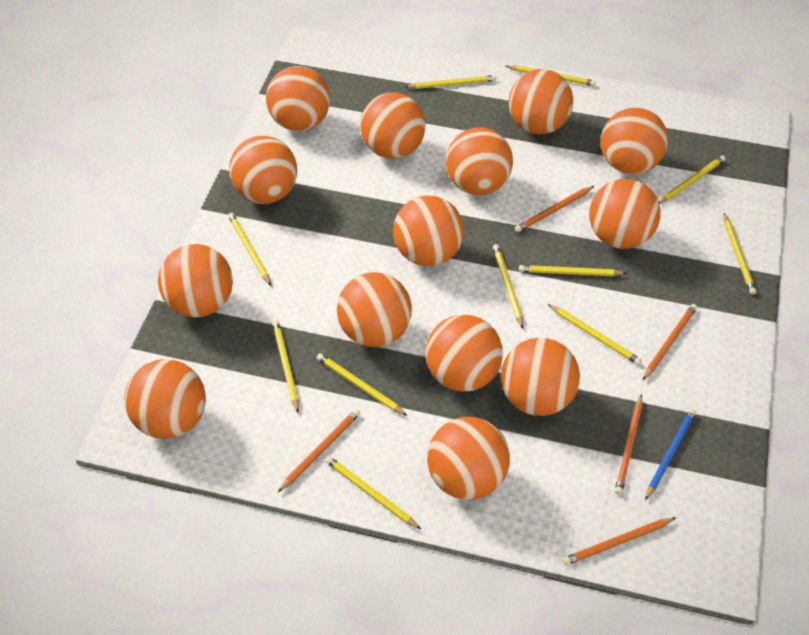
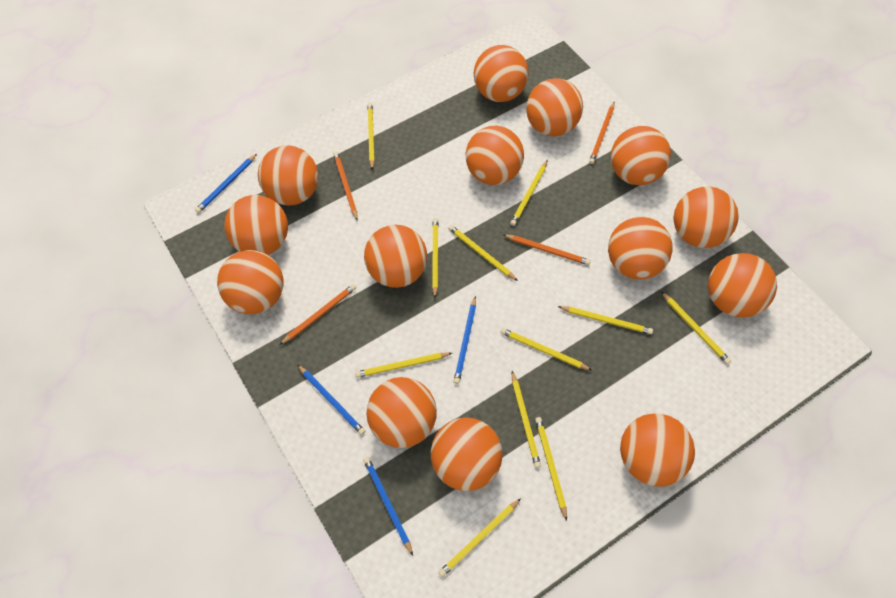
blue pencil: 1 -> 4
orange pencil: 5 -> 4

